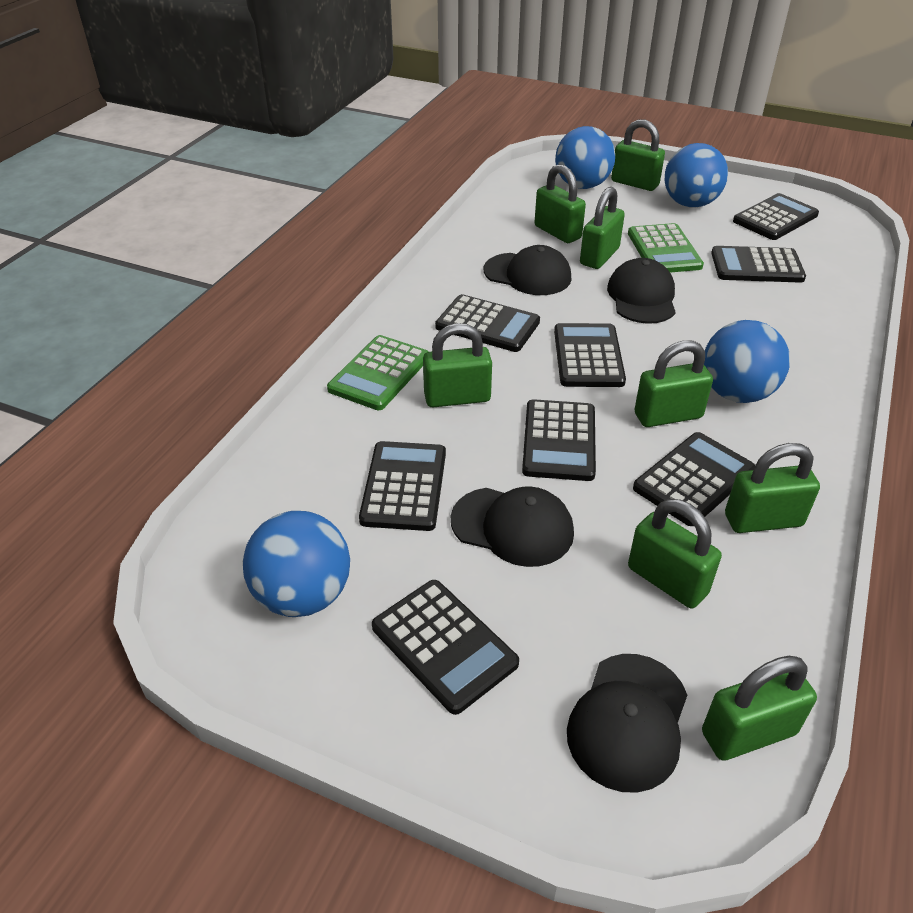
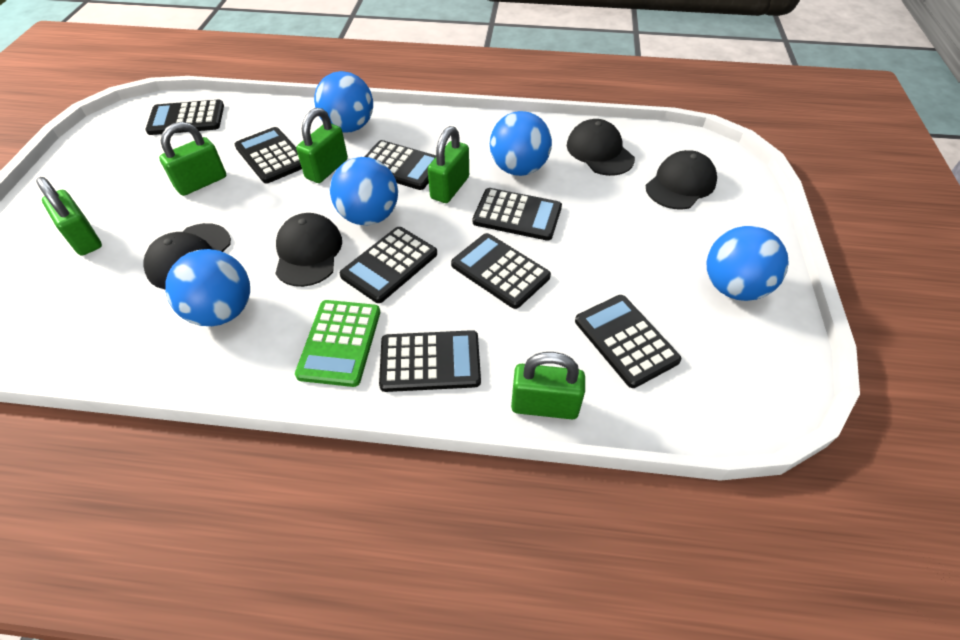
blue ball: 4 -> 5
green calculator: 2 -> 1
green padlock: 8 -> 5

